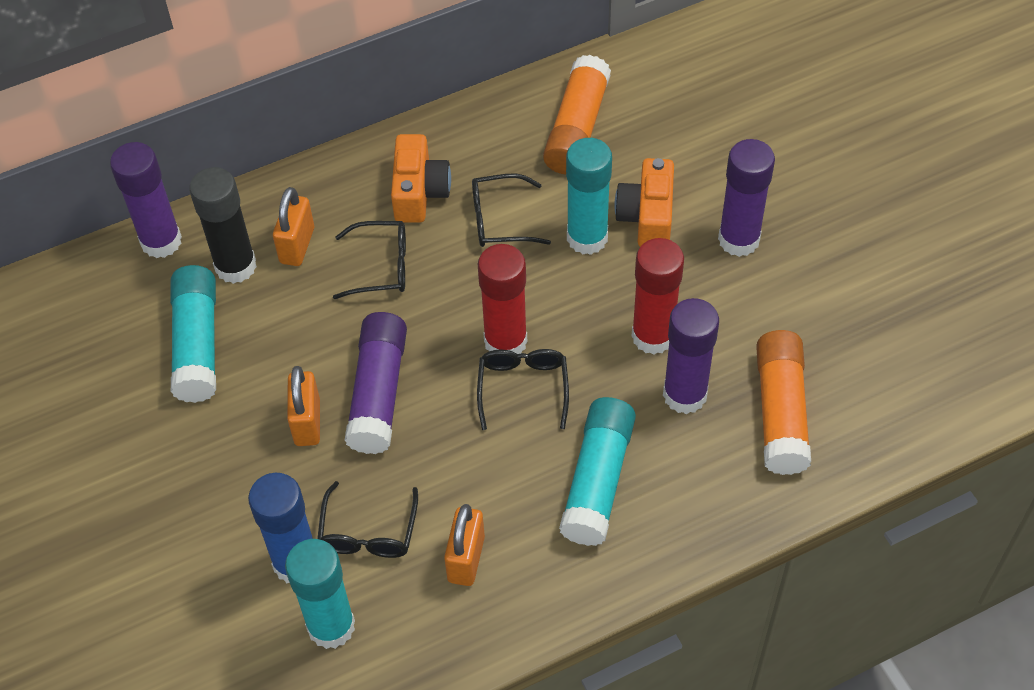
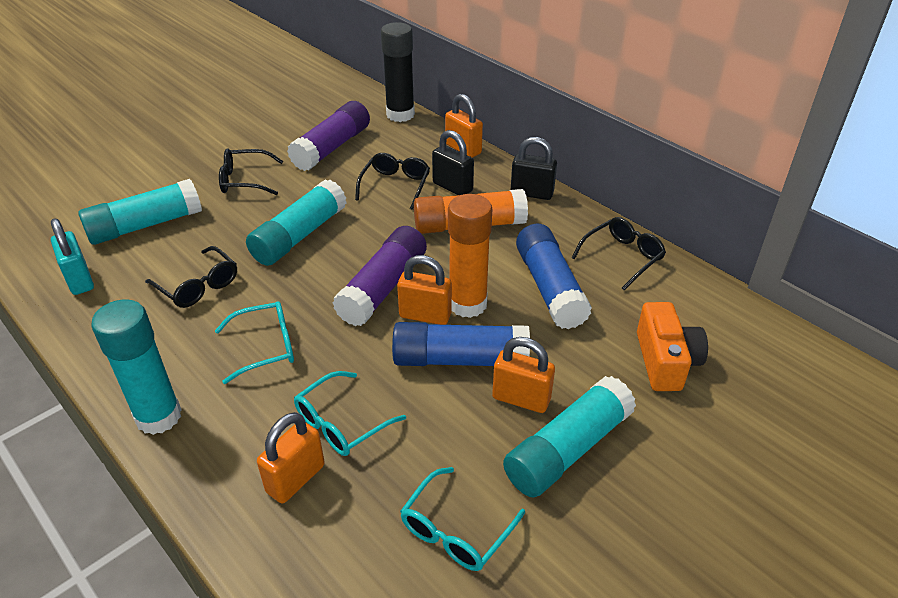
black padlock: 0 -> 2
blue glue stick: 1 -> 2
orange camera: 2 -> 1
orange padlock: 3 -> 4
purple glue stick: 4 -> 2
red glue stick: 2 -> 0
turquoise glasses: 0 -> 3
turquoise padlock: 0 -> 1

